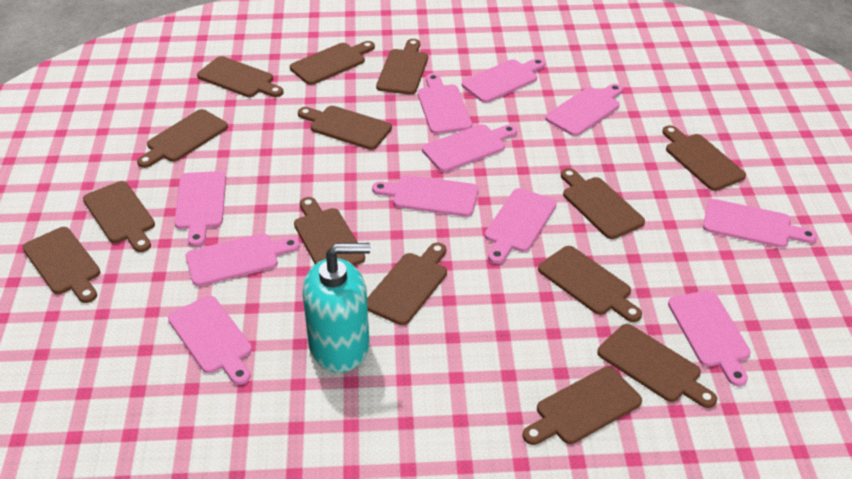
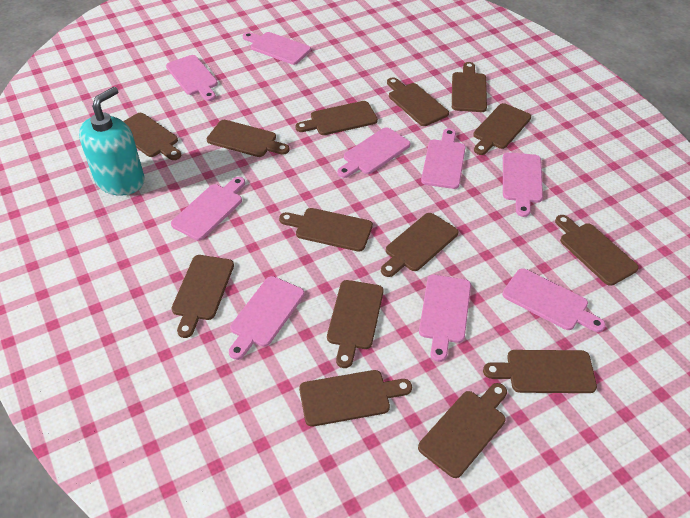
pink cutting board: 11 -> 9

